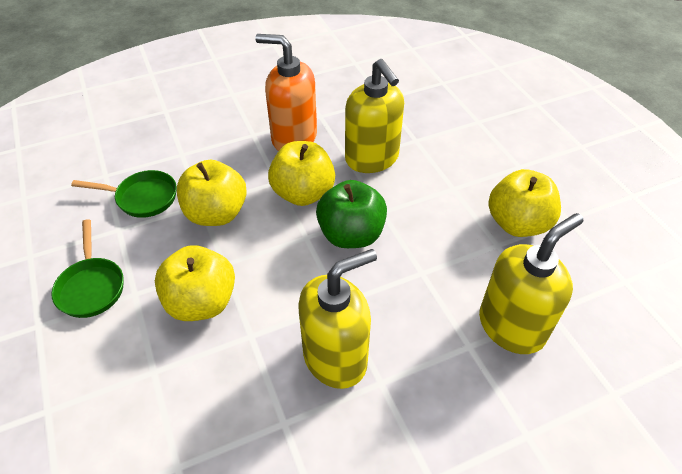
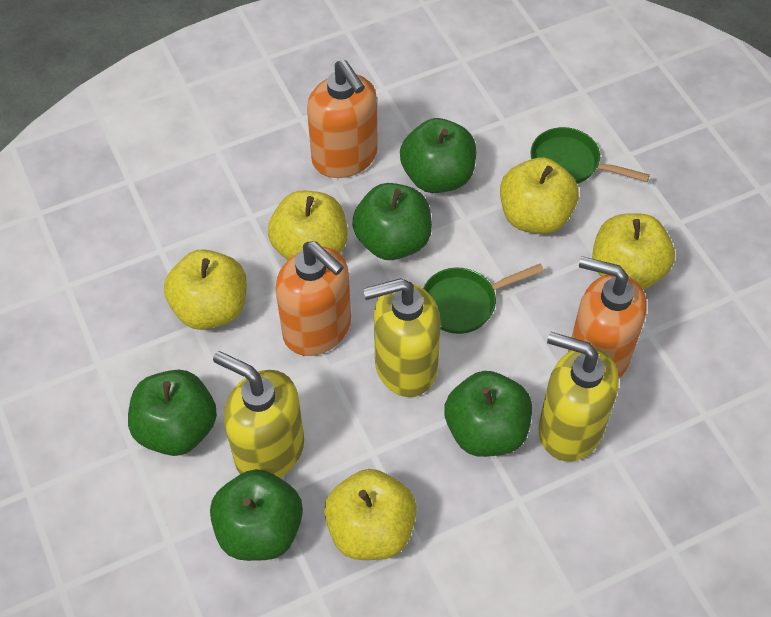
green apple: 1 -> 5
orange soap dispenser: 1 -> 3
yellow apple: 4 -> 5

